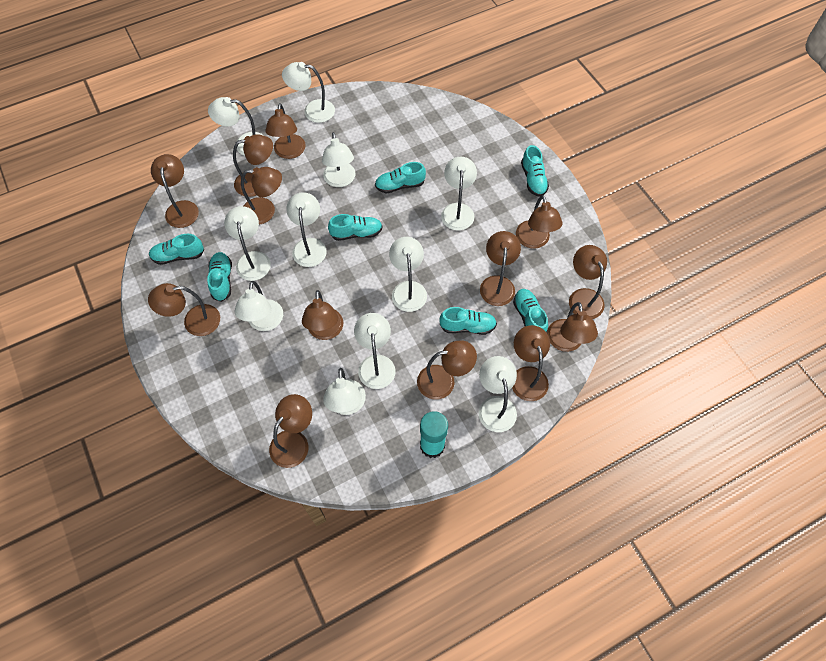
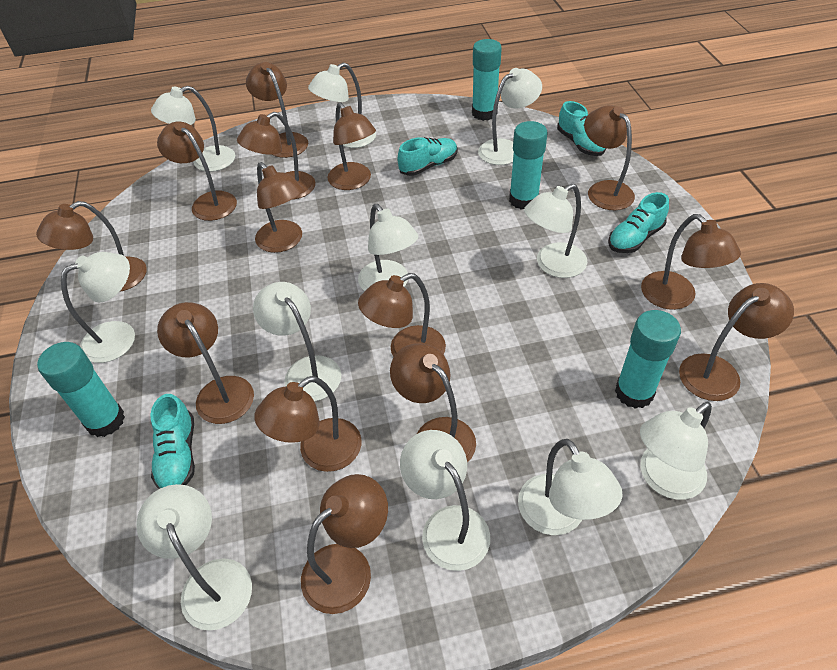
brown lamp: 13 -> 14
turquoise glue stick: 1 -> 4
turquoise shoe: 7 -> 4

